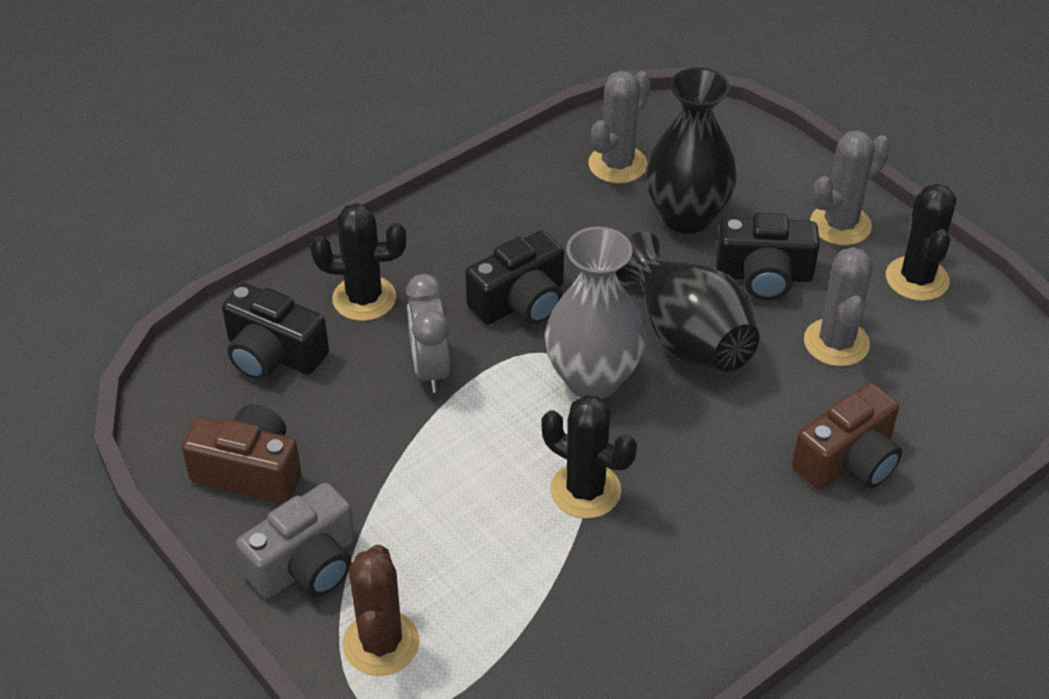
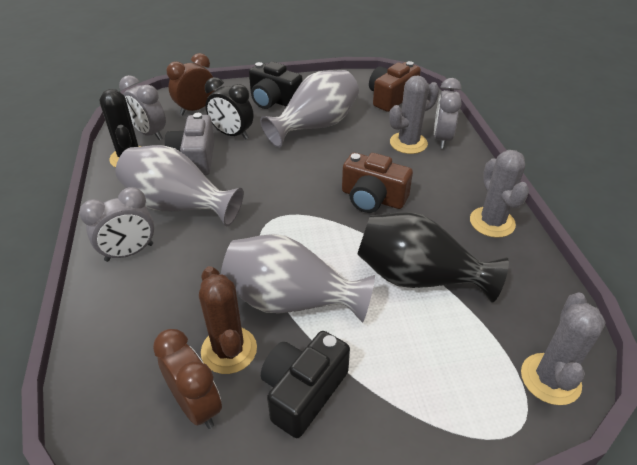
black cactus: 3 -> 1
black camera: 3 -> 2
black clock: 0 -> 1
black vase: 2 -> 1
brown clock: 0 -> 2
grey clock: 1 -> 3
grey vase: 1 -> 3

